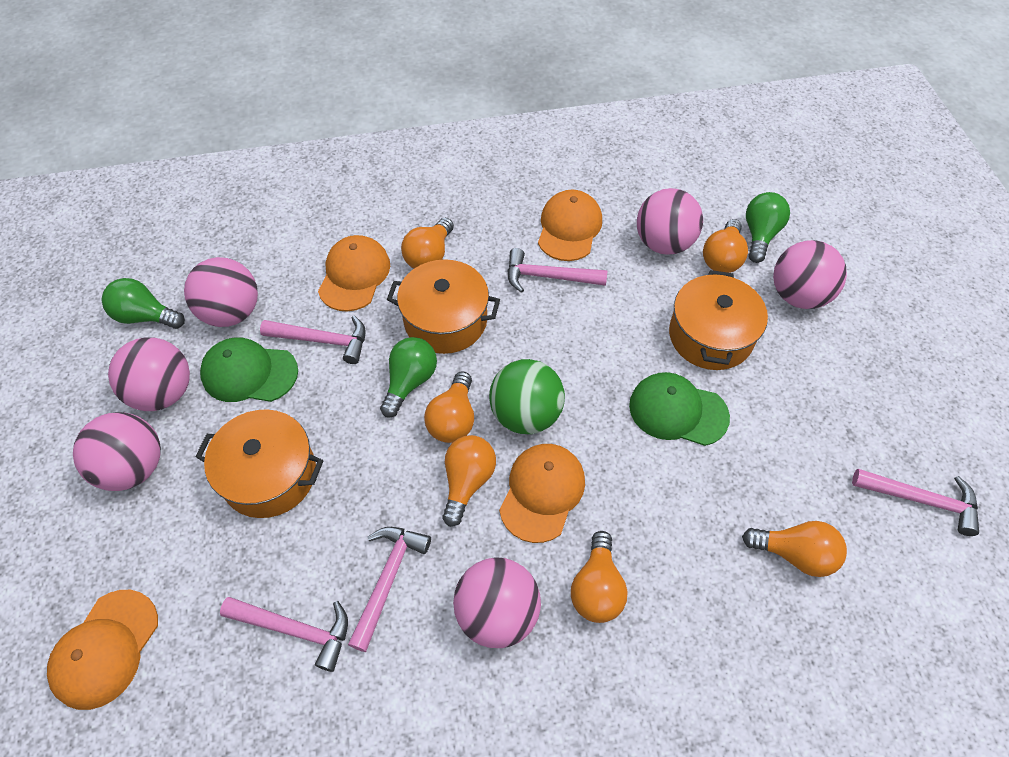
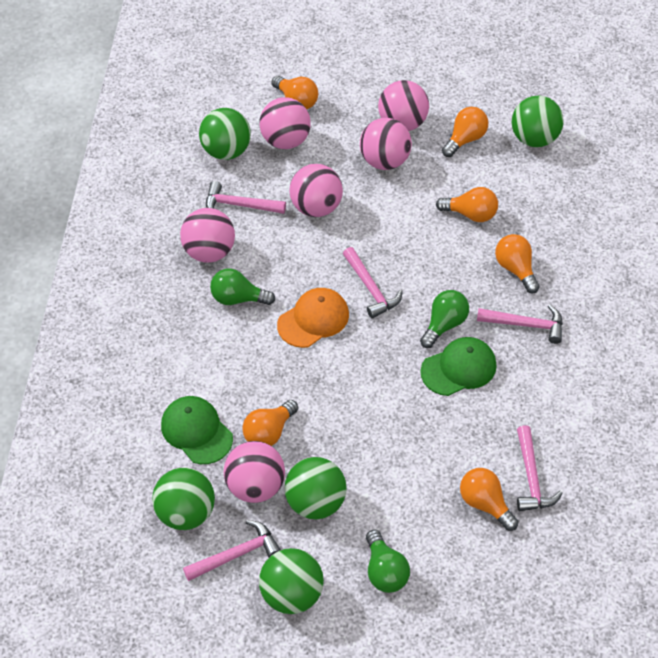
green ball: 1 -> 5
orange cap: 4 -> 1
orange pot: 3 -> 0

